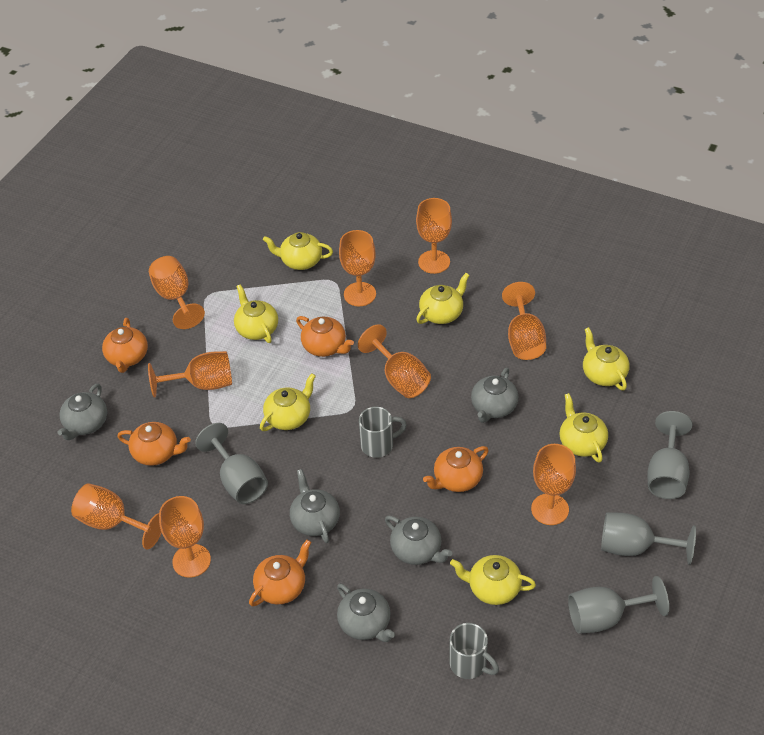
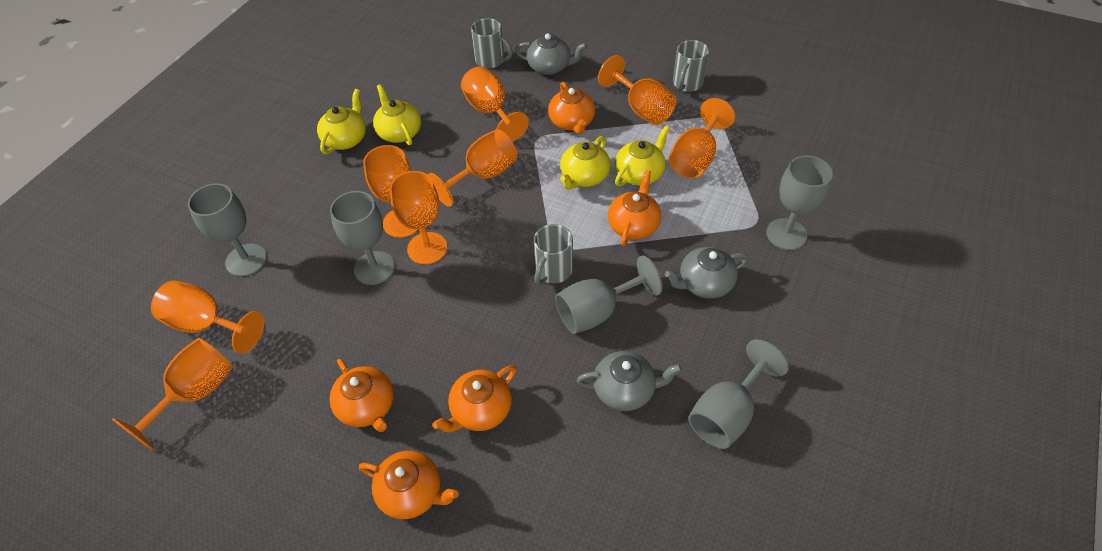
grey goblet: 4 -> 5
grey mug: 2 -> 3
grey teapot: 5 -> 3
orange goblet: 9 -> 8
yellow teapot: 7 -> 4

